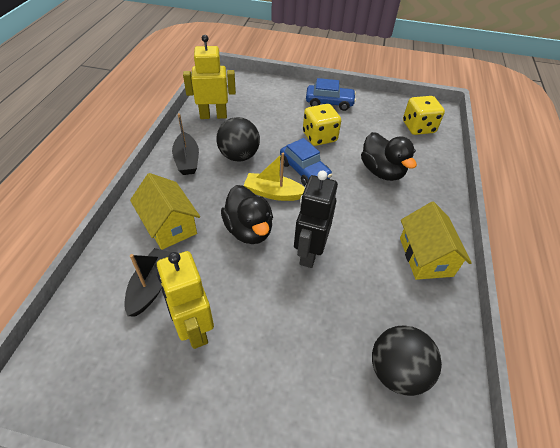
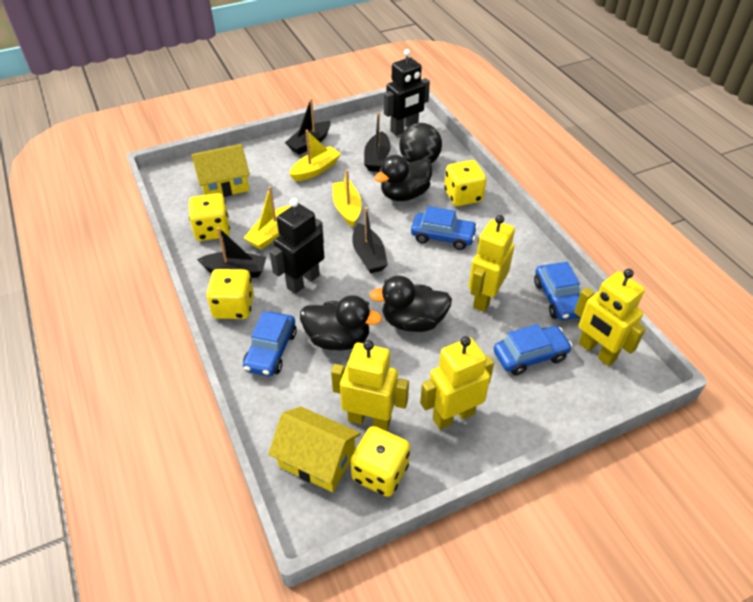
black ball: 2 -> 1
black boat: 2 -> 4
black duck: 2 -> 3
black robot: 1 -> 2
blue car: 2 -> 4
yellow boat: 1 -> 3
yellow dice: 2 -> 4
yellow robot: 2 -> 4

